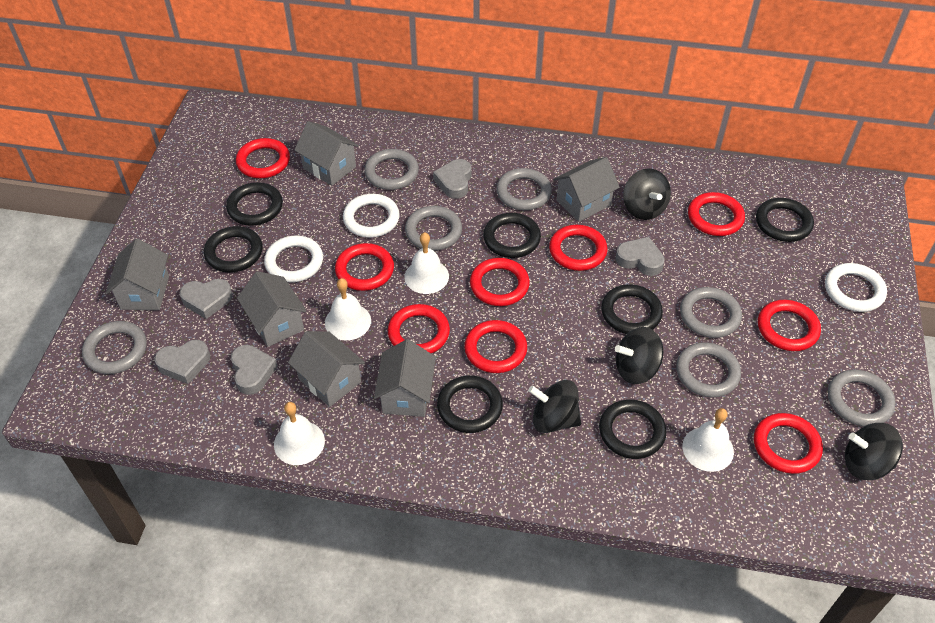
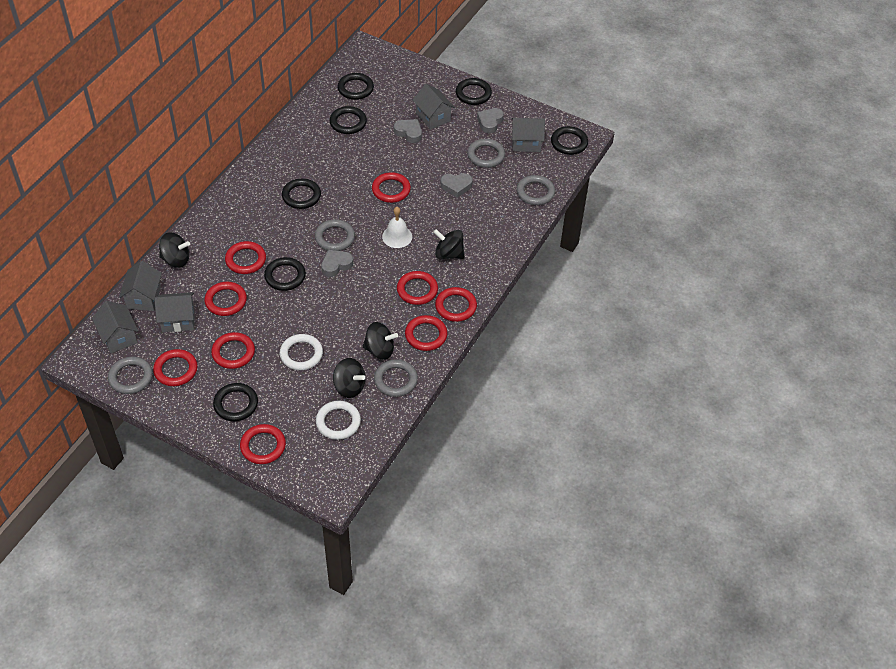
grey heart: 5 -> 4
grey house: 6 -> 5
grey ring: 7 -> 5
white bell: 4 -> 1
white ring: 3 -> 2

